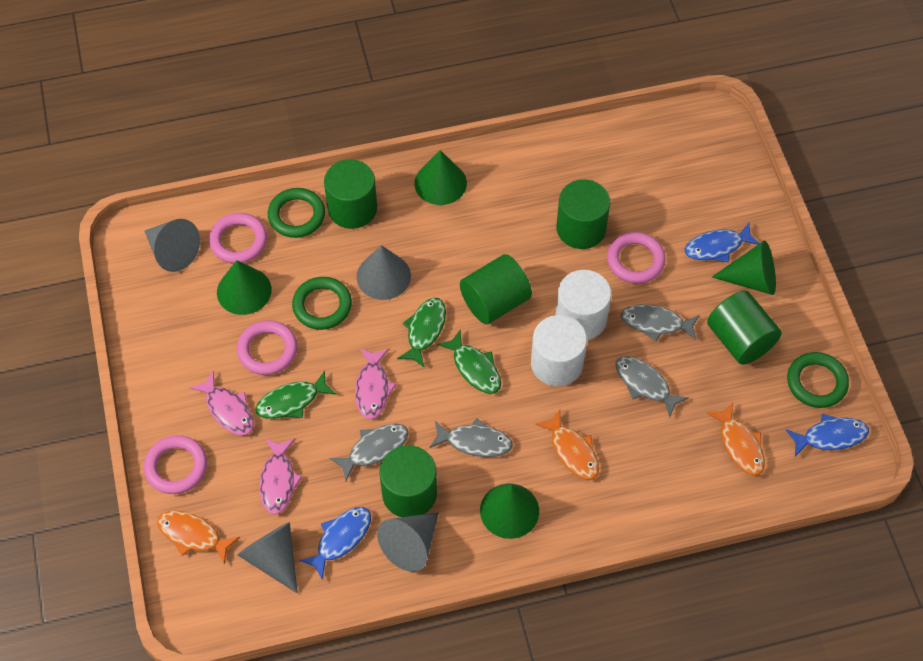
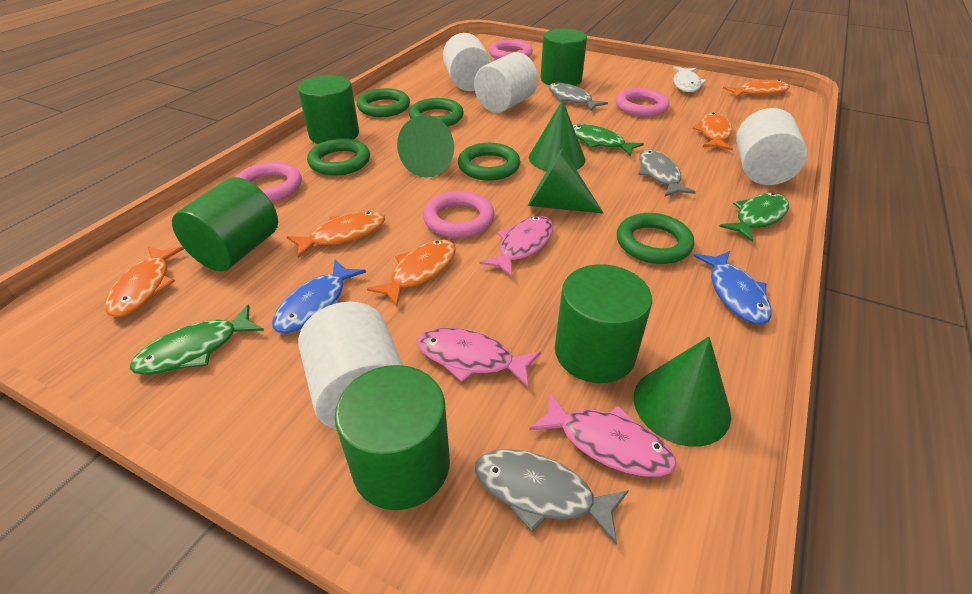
blue fish: 3 -> 2
green ring: 3 -> 5
grey cone: 4 -> 0
grey fish: 4 -> 3
orange fish: 3 -> 5
white cylinder: 2 -> 4
white fish: 0 -> 1

